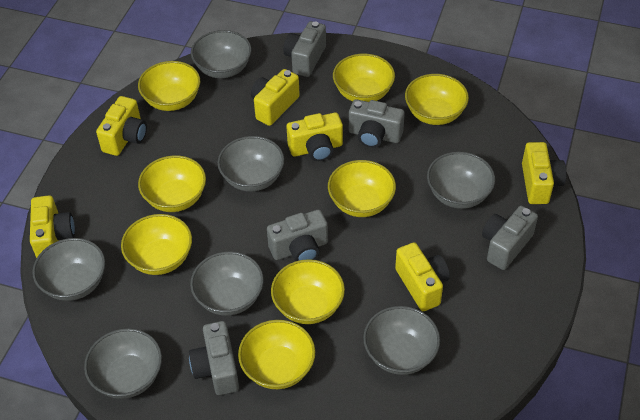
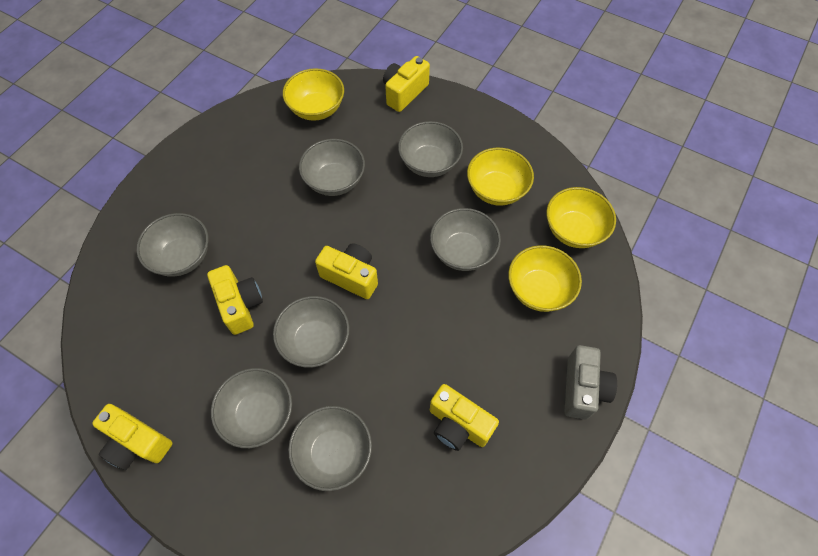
grey camera: 5 -> 1
yellow bowl: 8 -> 4
yellow camera: 6 -> 5

